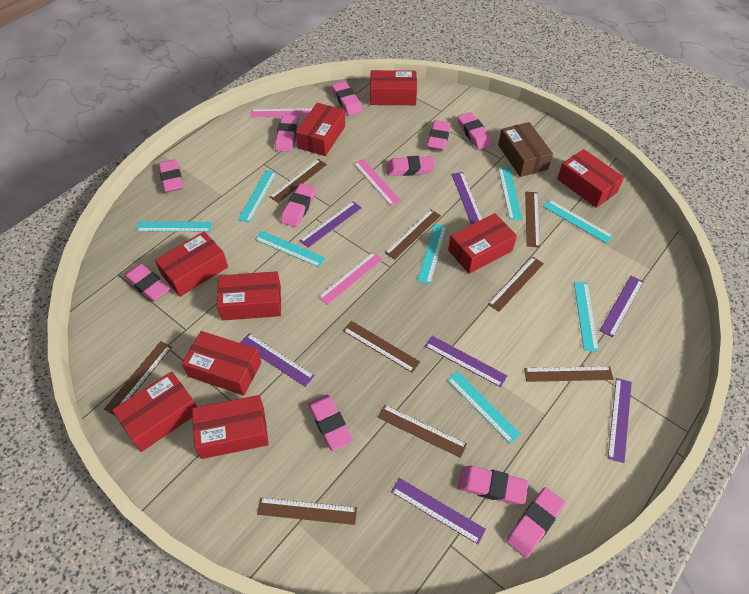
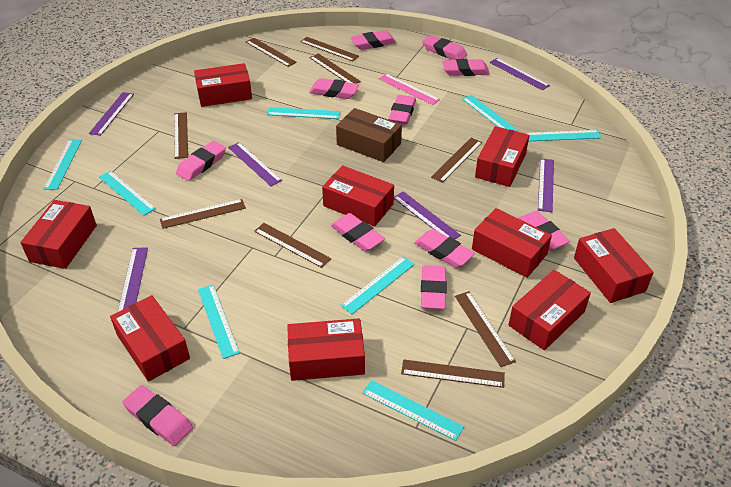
pink ruler: 3 -> 1
purple ruler: 7 -> 6

